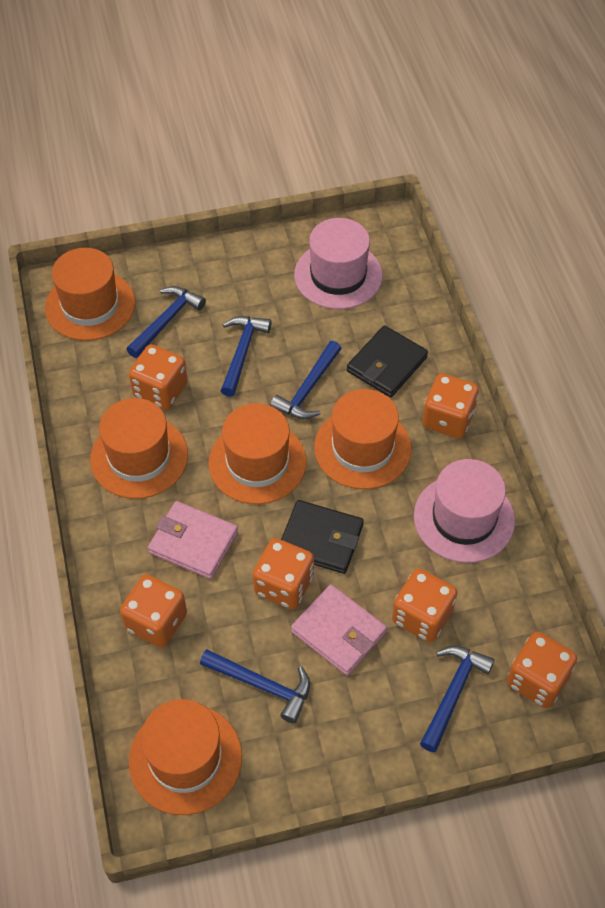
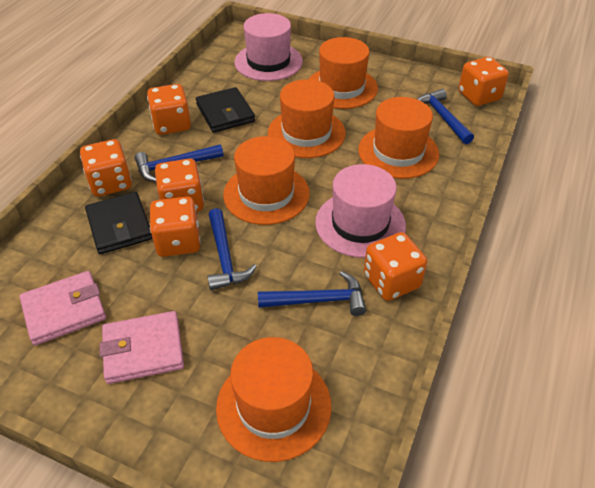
blue hammer: 5 -> 4

